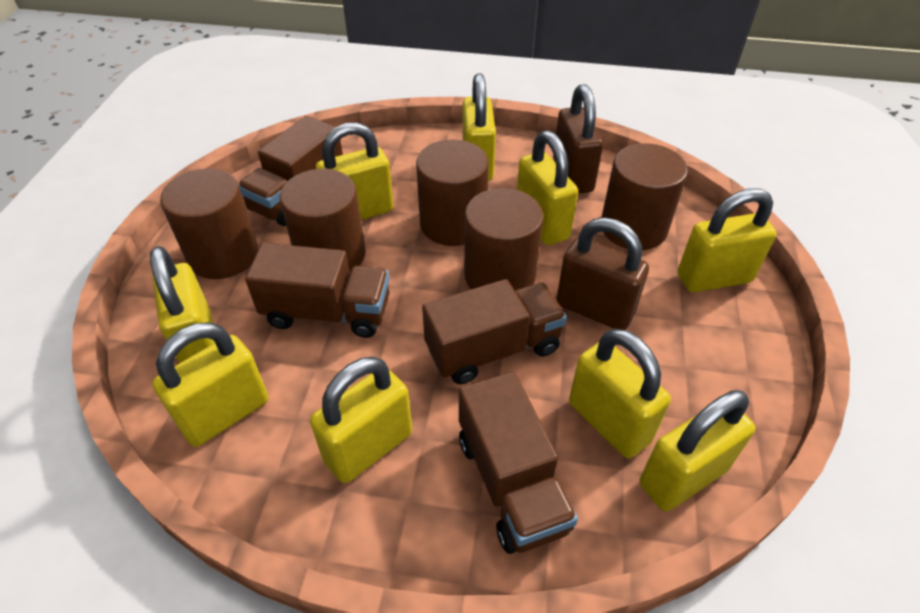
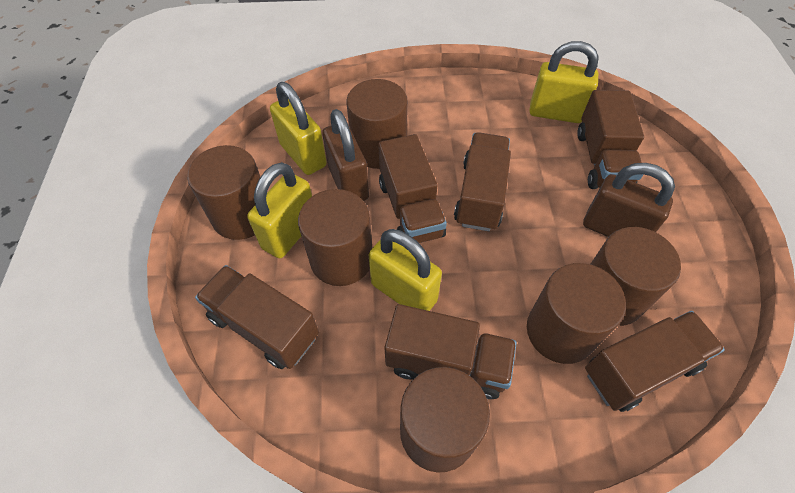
brown cylinder: 5 -> 6
brown truck: 4 -> 6
yellow padlock: 9 -> 4

